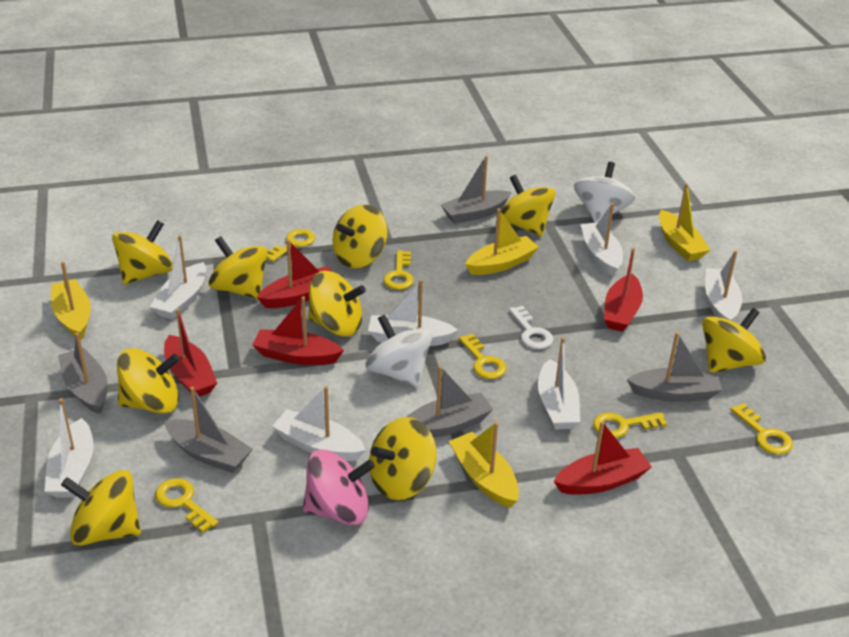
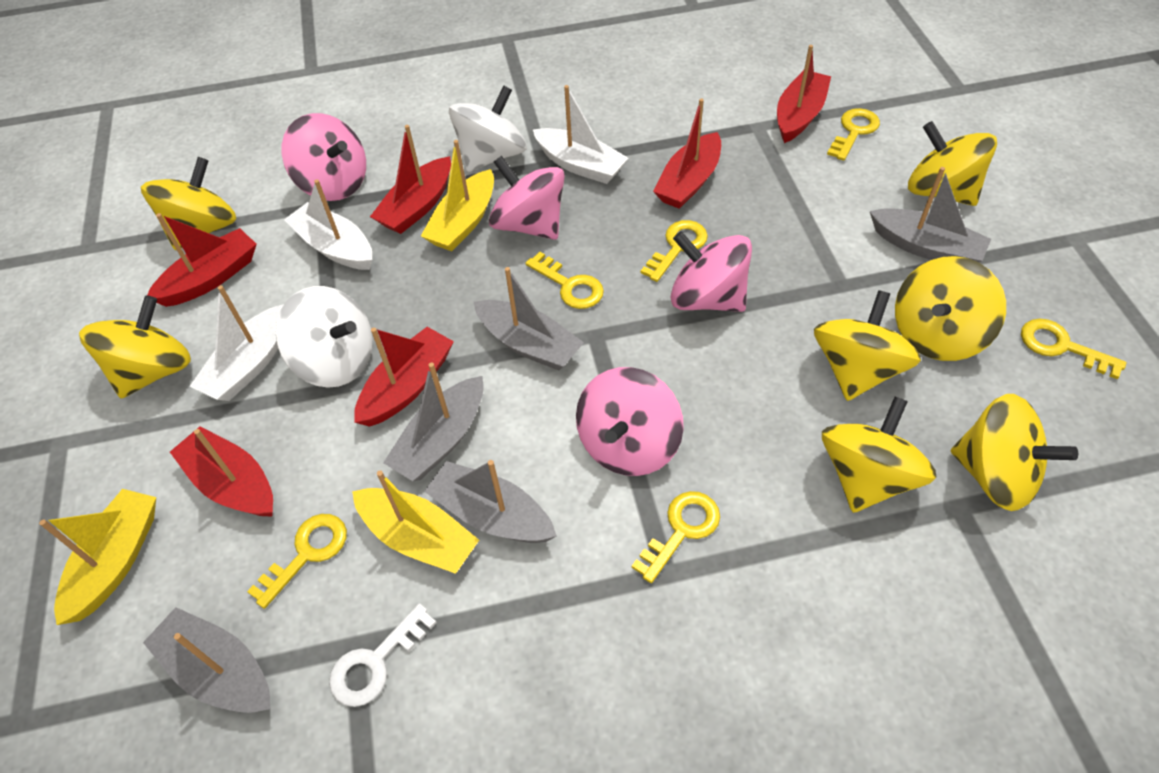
pink spinning top: 1 -> 4
red boat: 5 -> 6
white boat: 7 -> 3
yellow boat: 4 -> 3
yellow spinning top: 9 -> 7

